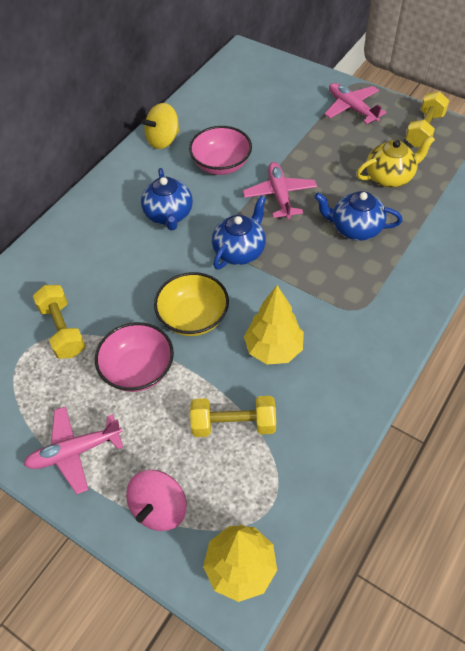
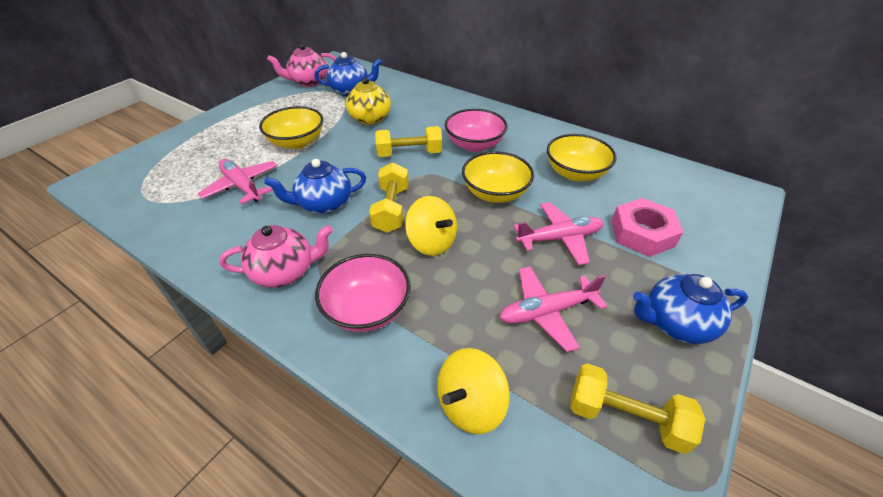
pink nut: 0 -> 1
pink spinning top: 1 -> 0
pink teapot: 0 -> 2
yellow bowl: 1 -> 3
yellow spinning top: 1 -> 2
yellow tree: 2 -> 0

